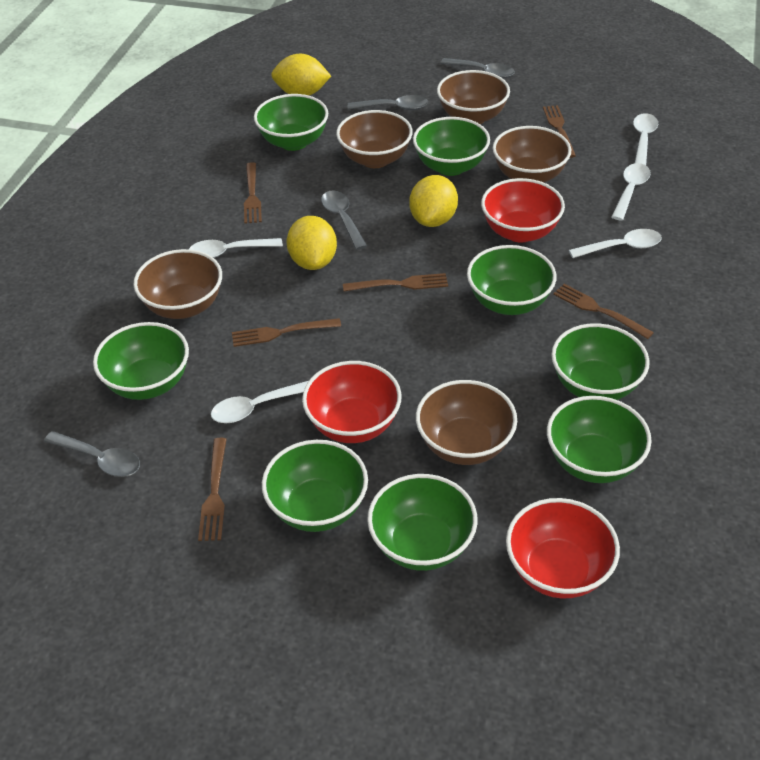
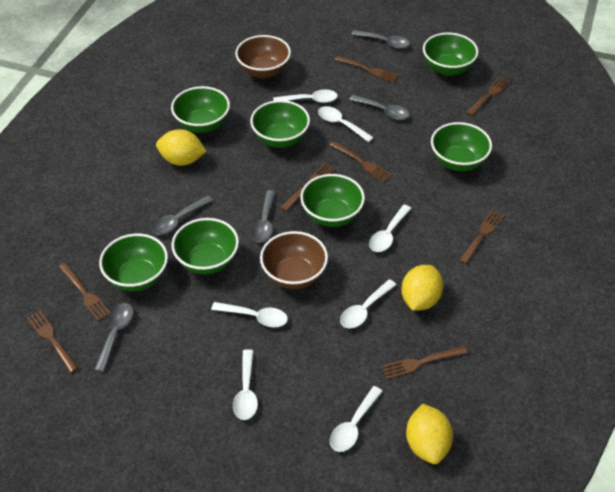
brown bowl: 5 -> 2
brown fork: 6 -> 8
green bowl: 8 -> 7
grey spoon: 4 -> 5
red bowl: 3 -> 0
white spoon: 5 -> 7

